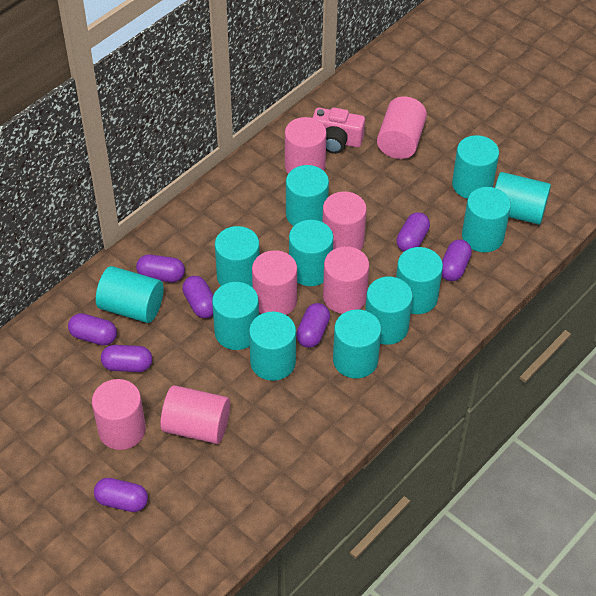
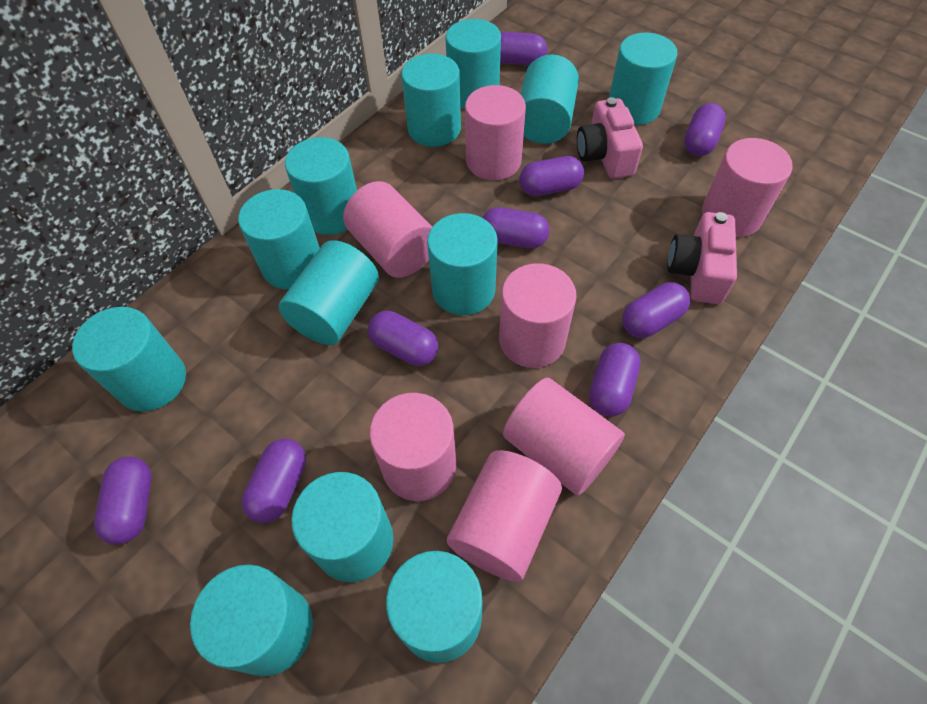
pink camera: 1 -> 2
purple capsule: 8 -> 9

